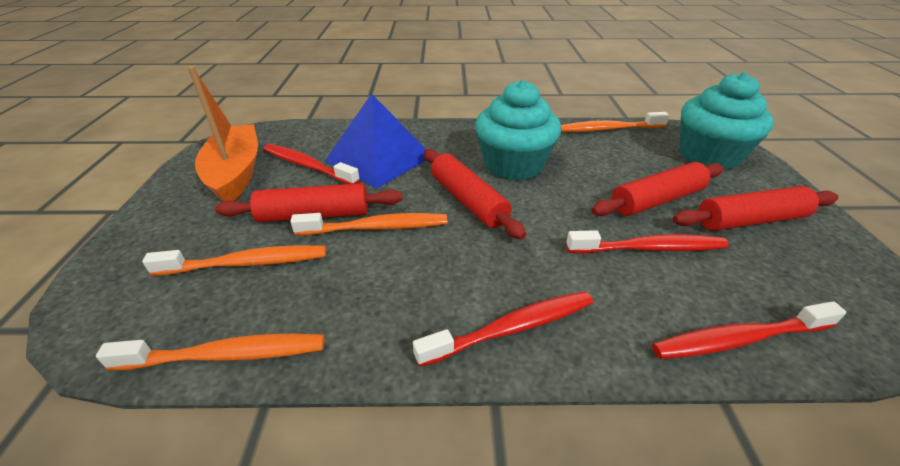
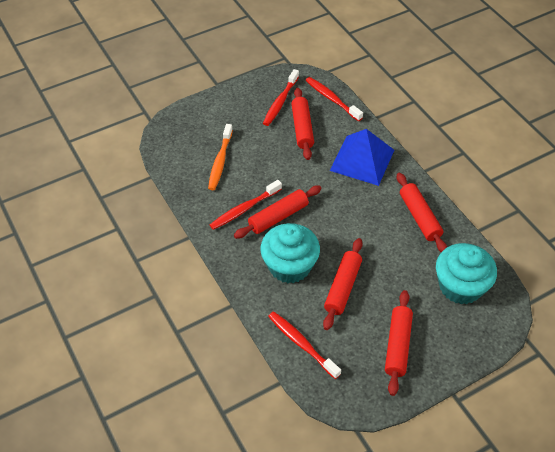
orange boat: 1 -> 0
orange toothbrush: 4 -> 1
red rolling pin: 4 -> 5

